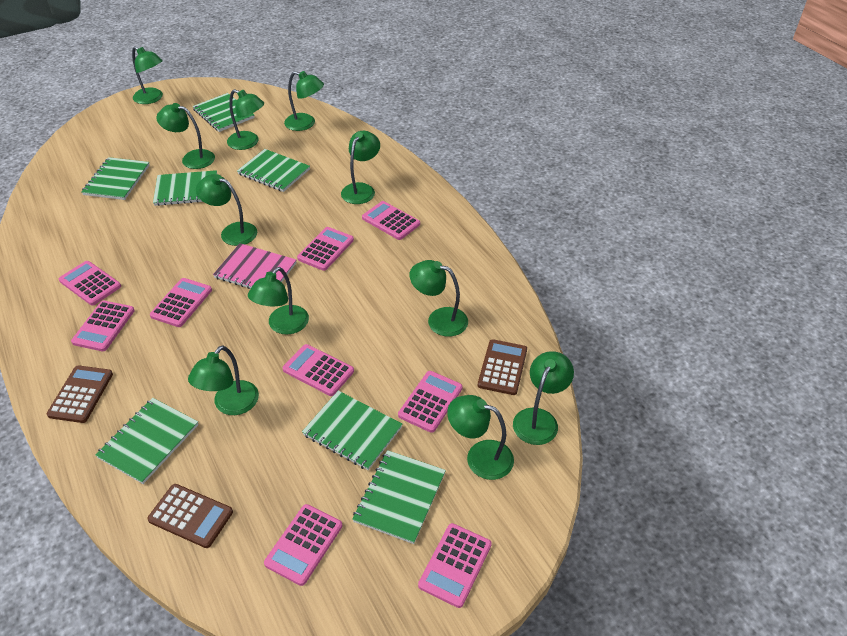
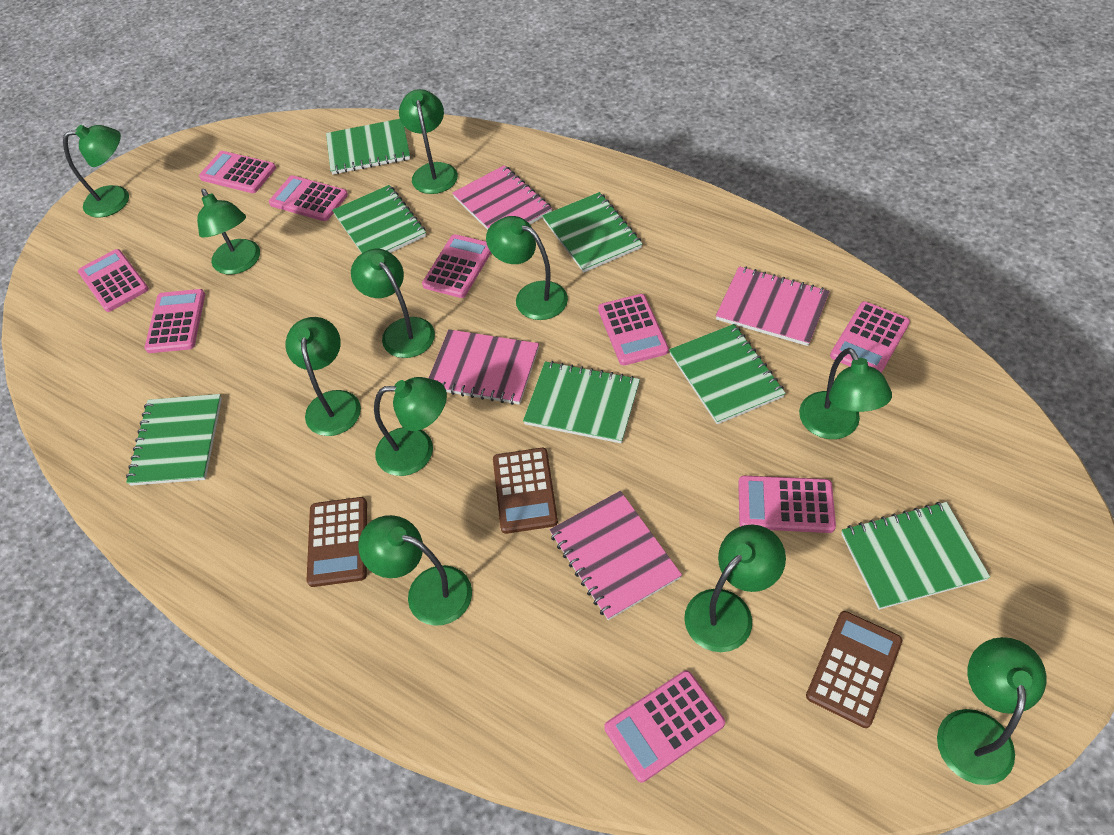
pink notebook: 1 -> 4

